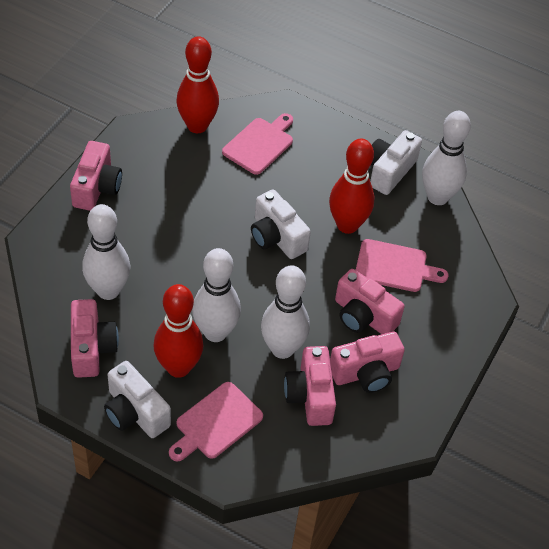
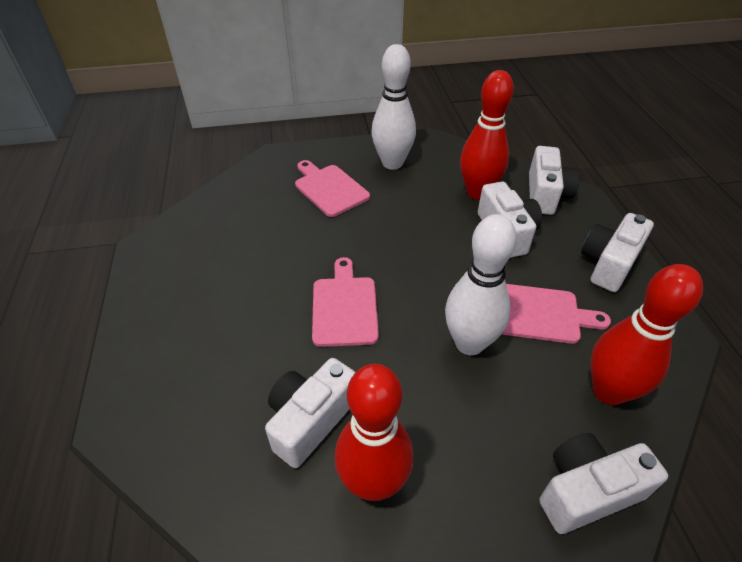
pink camera: 5 -> 0
white bowling pin: 4 -> 2
white camera: 3 -> 5

